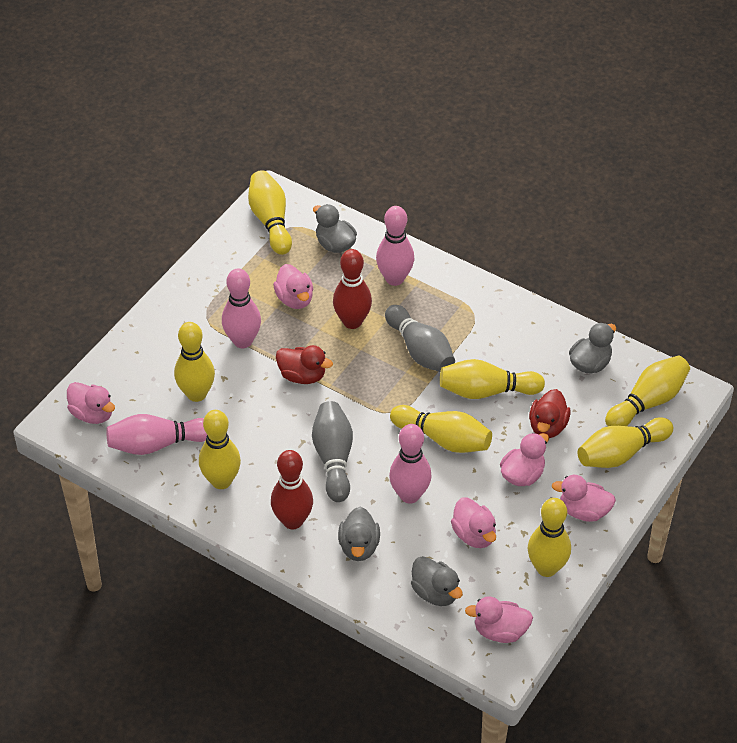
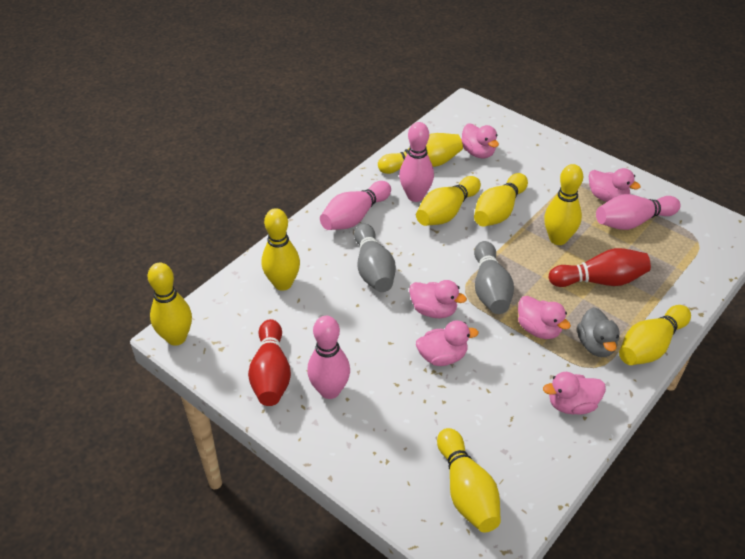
grey duck: 4 -> 1
red duck: 2 -> 0

